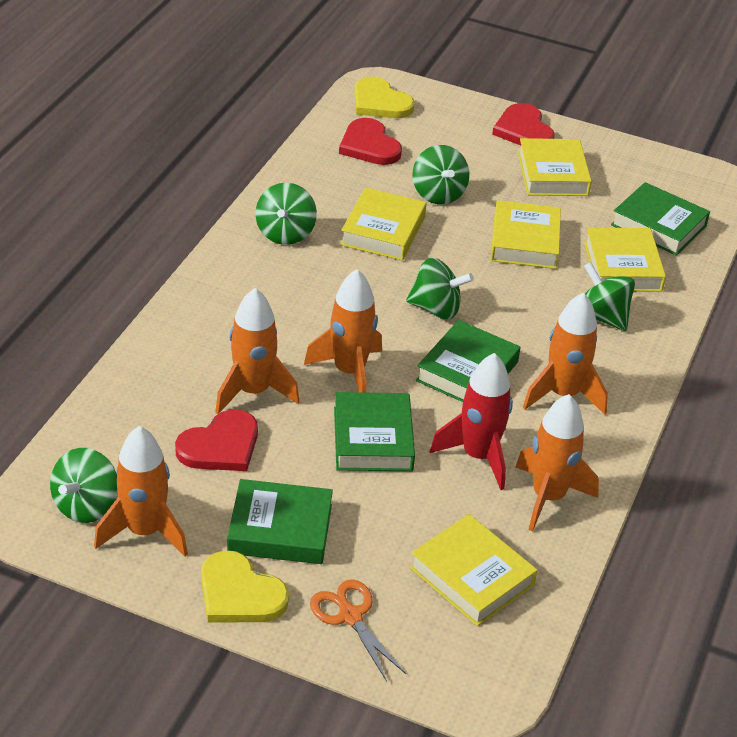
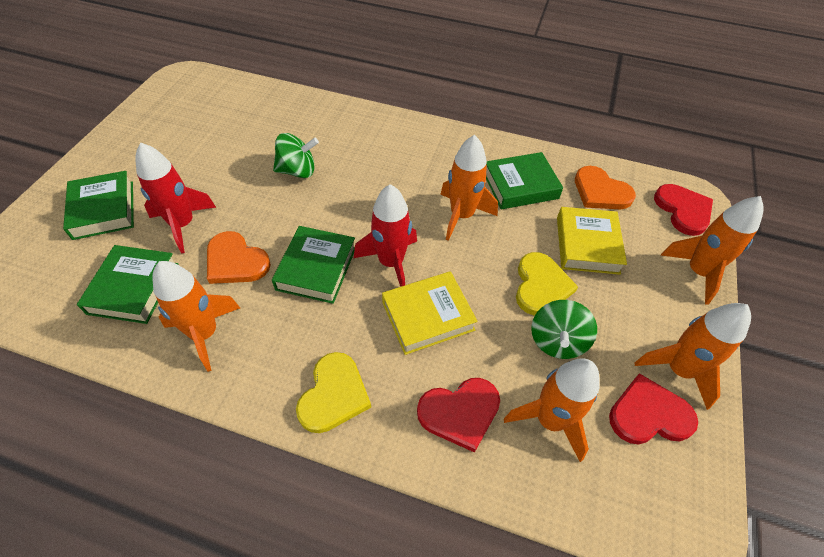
green spinning top: 5 -> 2
orange heart: 0 -> 2
orange scissors: 1 -> 0
red rocket: 1 -> 2
yellow book: 5 -> 2

